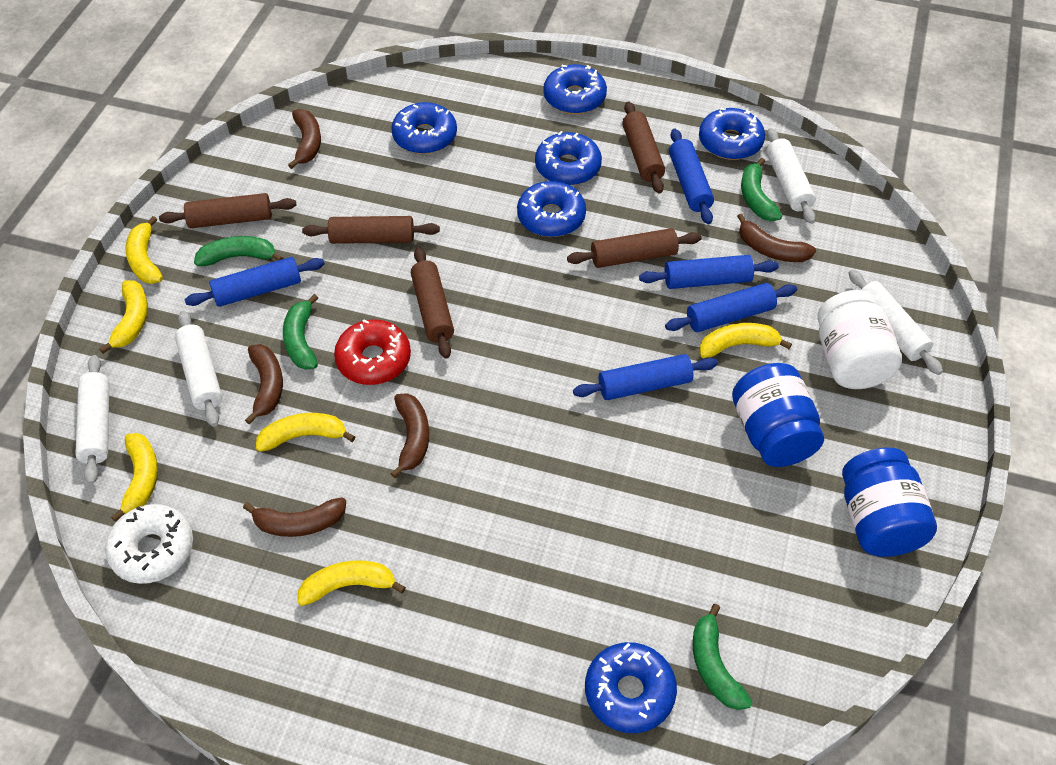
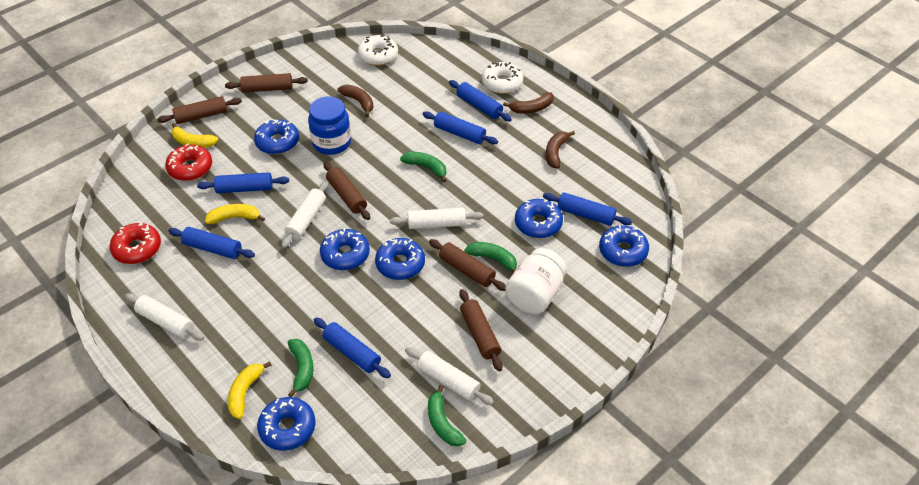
blue jar: 2 -> 1
blue rolling pin: 5 -> 6
brown banana: 5 -> 3
red donut: 1 -> 2
white donut: 1 -> 2
yellow banana: 6 -> 3

